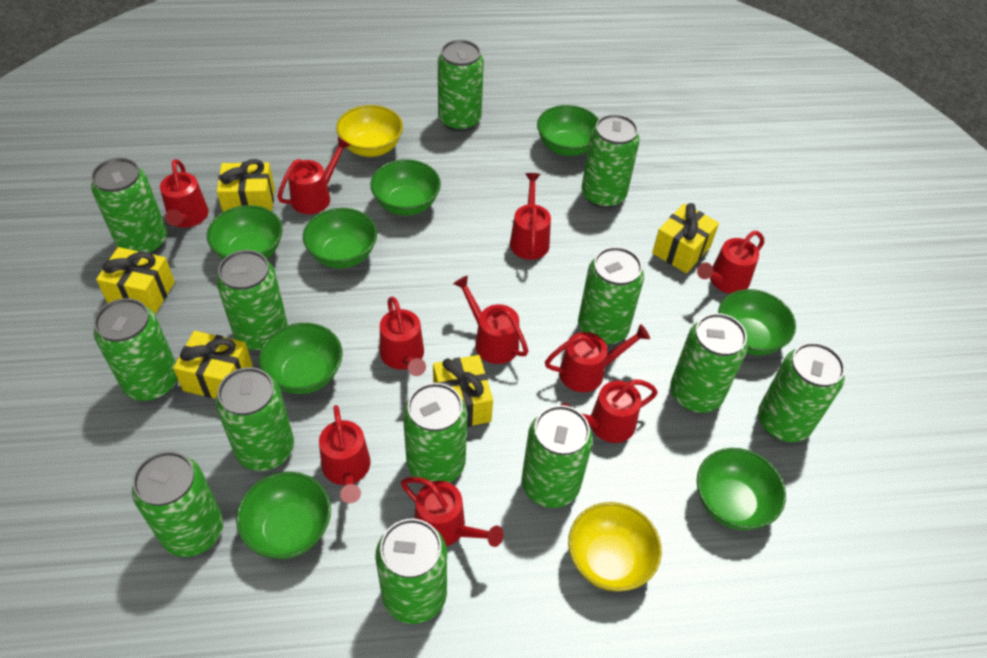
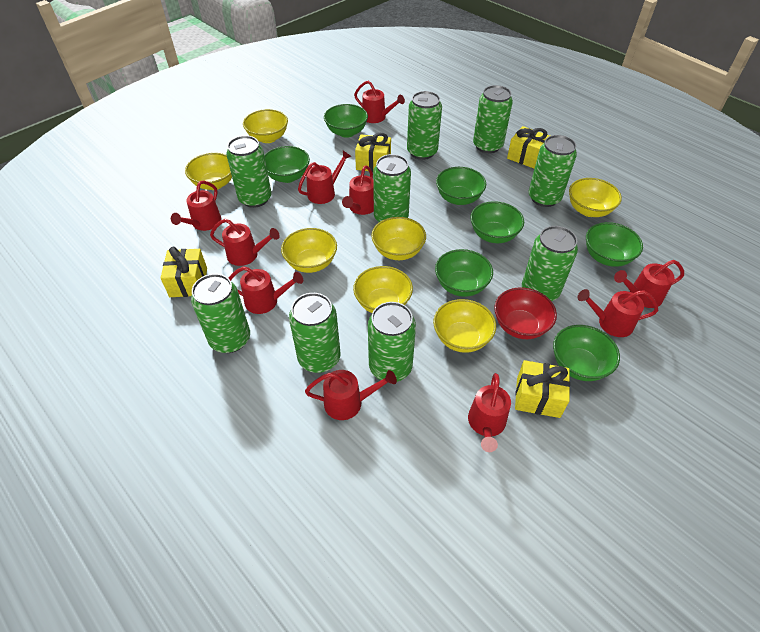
green bowl: 8 -> 7
green can: 13 -> 9
red bowl: 0 -> 1
yellow bowl: 2 -> 7
yellow gift: 5 -> 4

